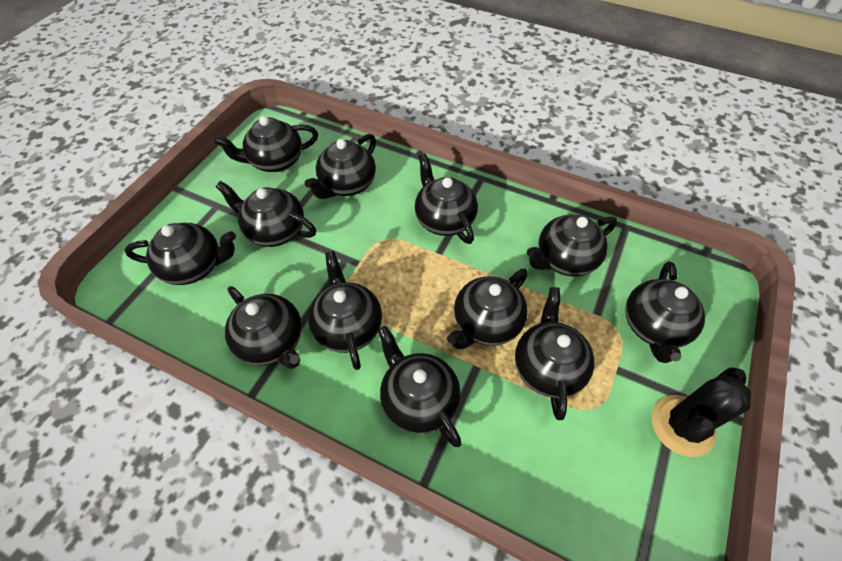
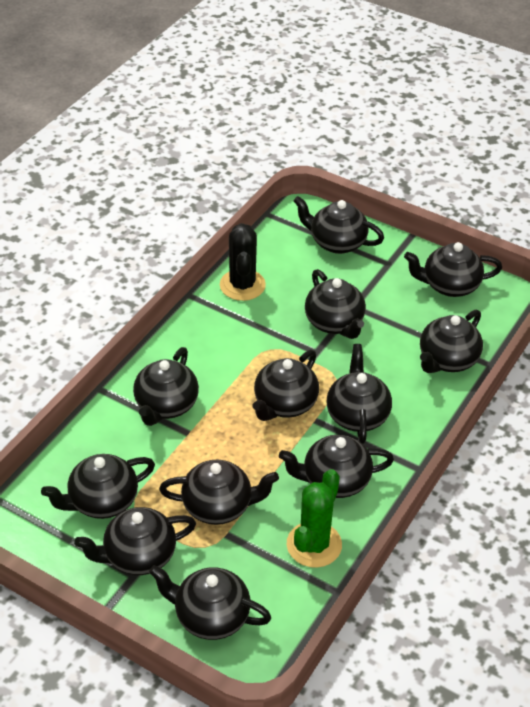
green cactus: 0 -> 1

